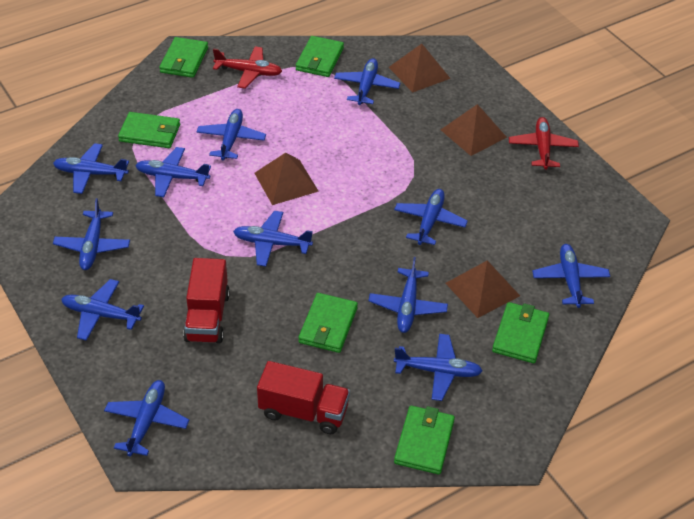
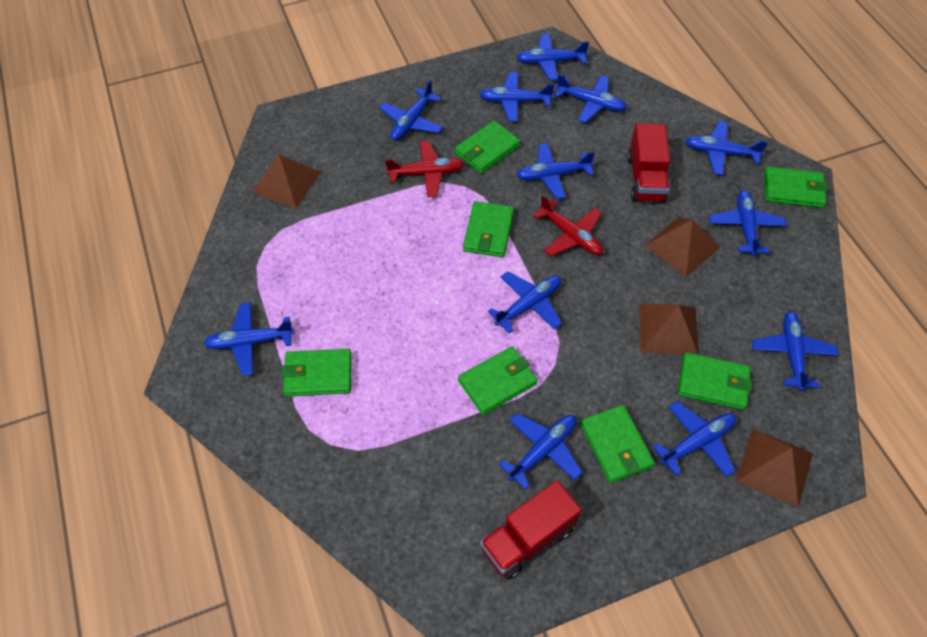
green wallet: 6 -> 7

